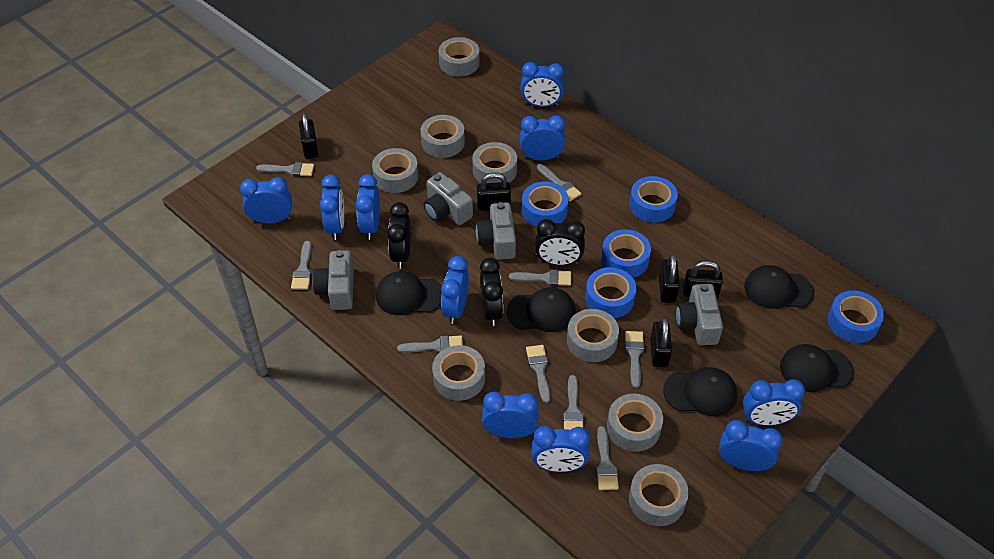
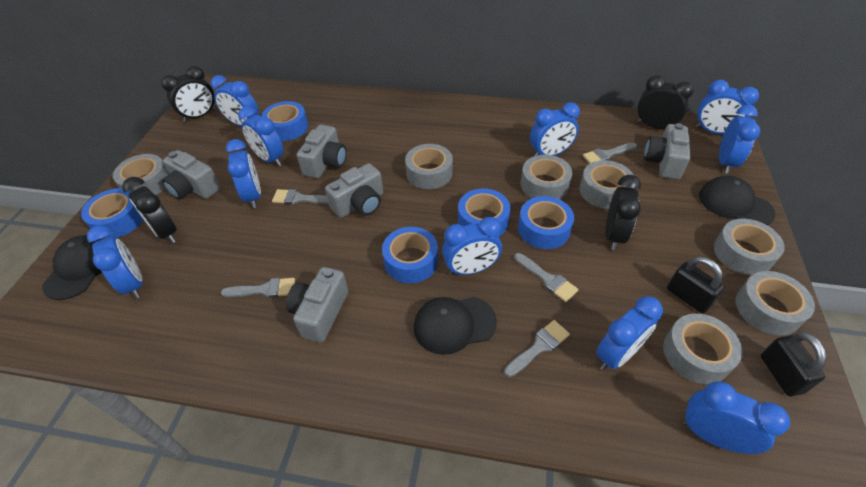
black cap: 5 -> 3
black clock: 3 -> 4
black padlock: 5 -> 2
grey brush: 9 -> 5
grey camera: 4 -> 5
grey tape: 8 -> 7

